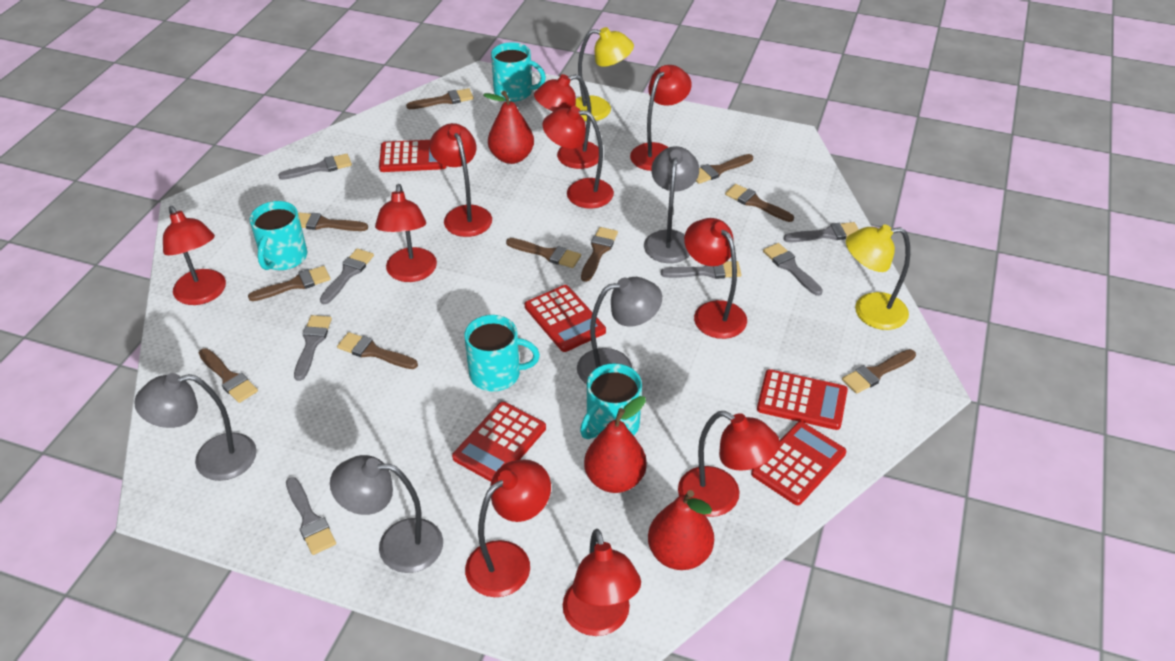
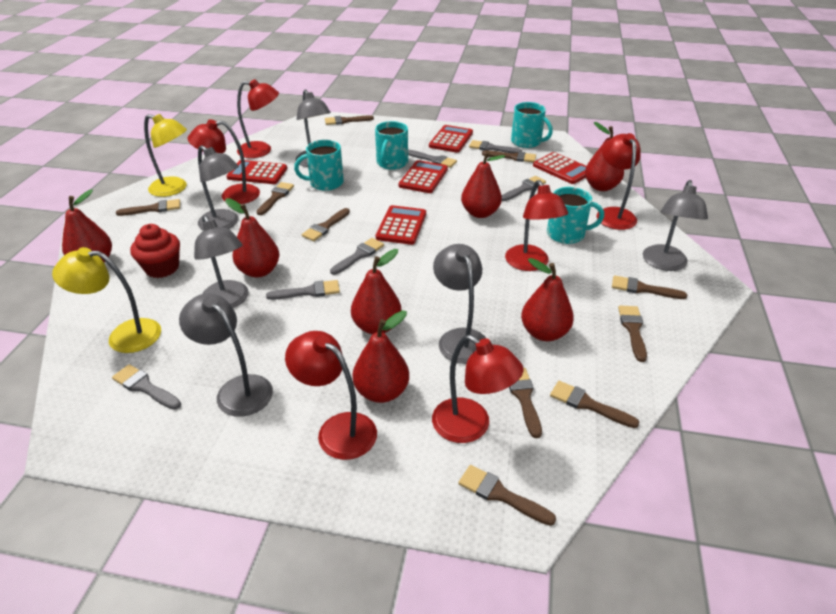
grey brush: 7 -> 6
grey lamp: 4 -> 6
red cupcake: 0 -> 1
red lamp: 10 -> 6
red pear: 3 -> 7

